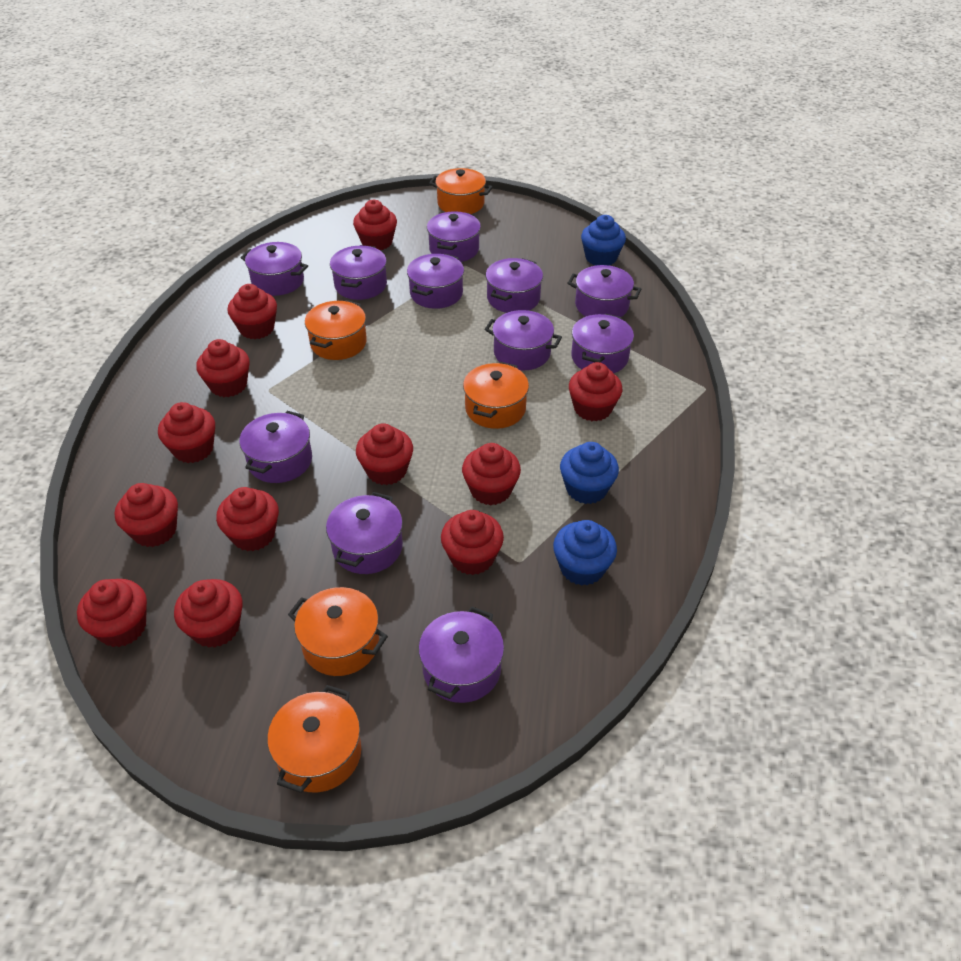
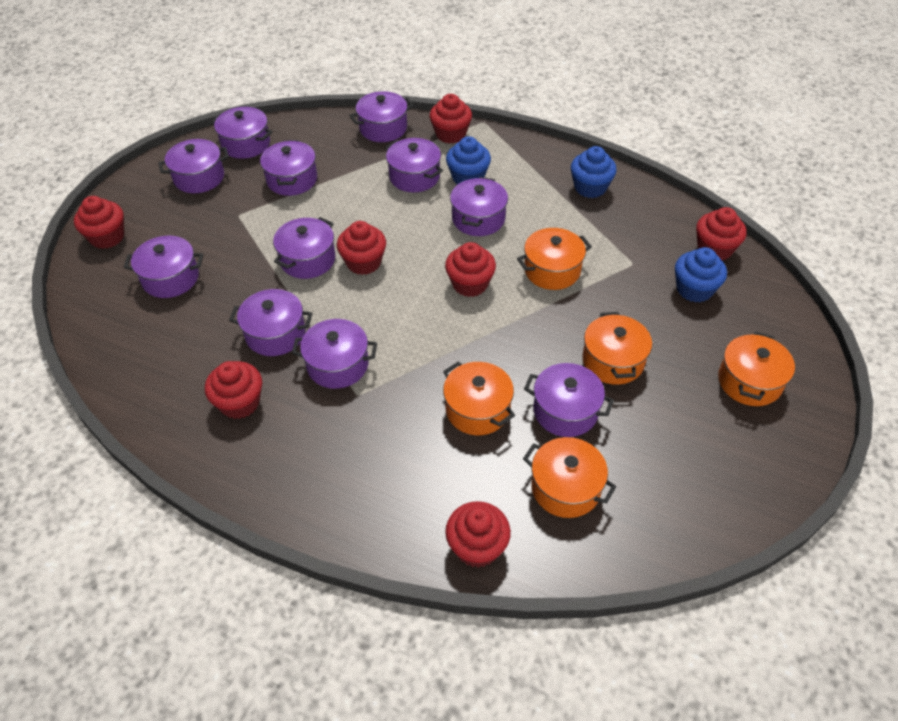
red cupcake: 12 -> 7

